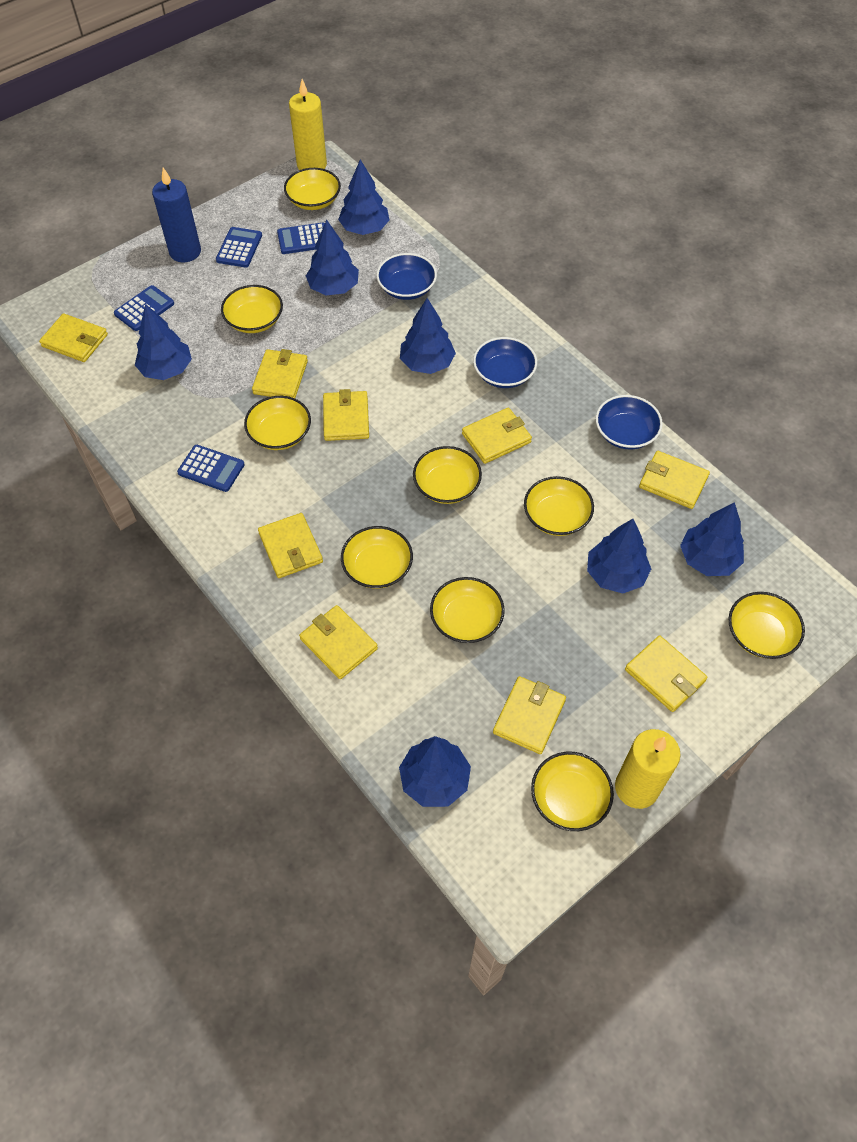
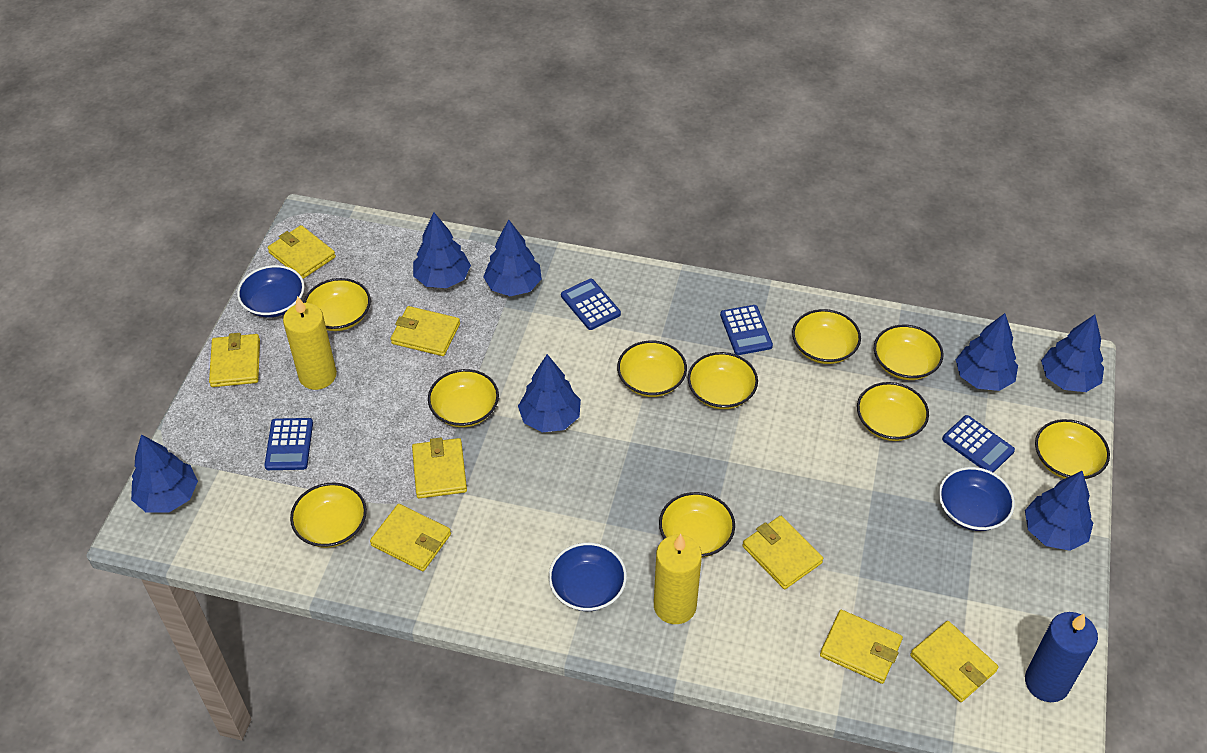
yellow bowl: 9 -> 10
yellow wallet: 9 -> 8

